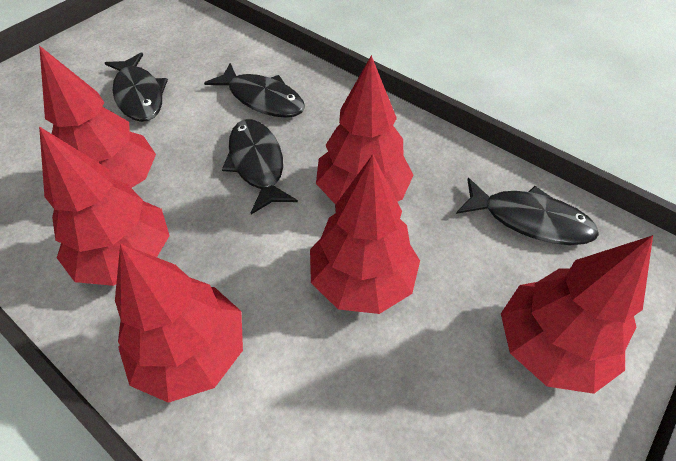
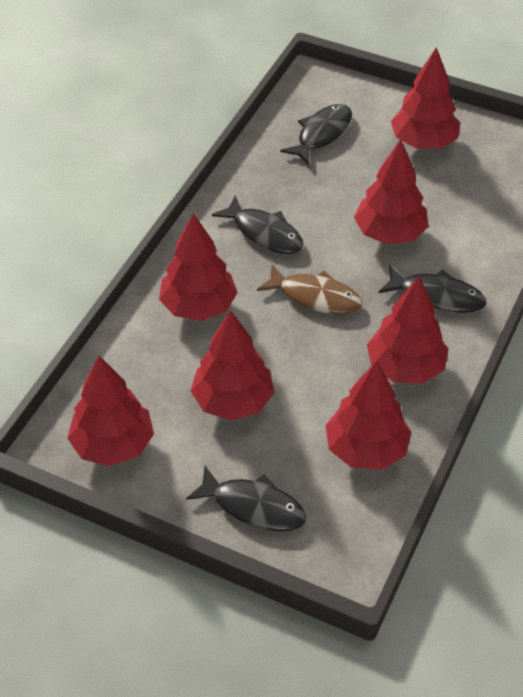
brown fish: 0 -> 1
red tree: 6 -> 7

